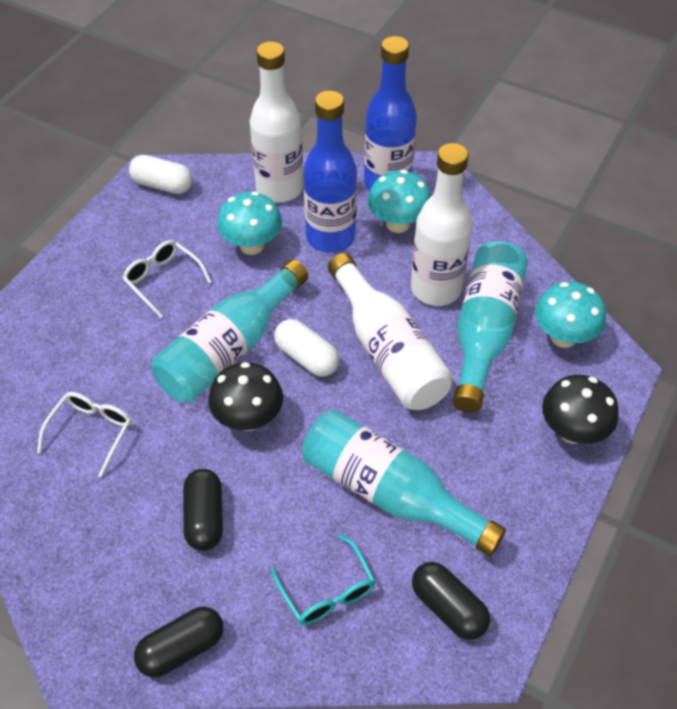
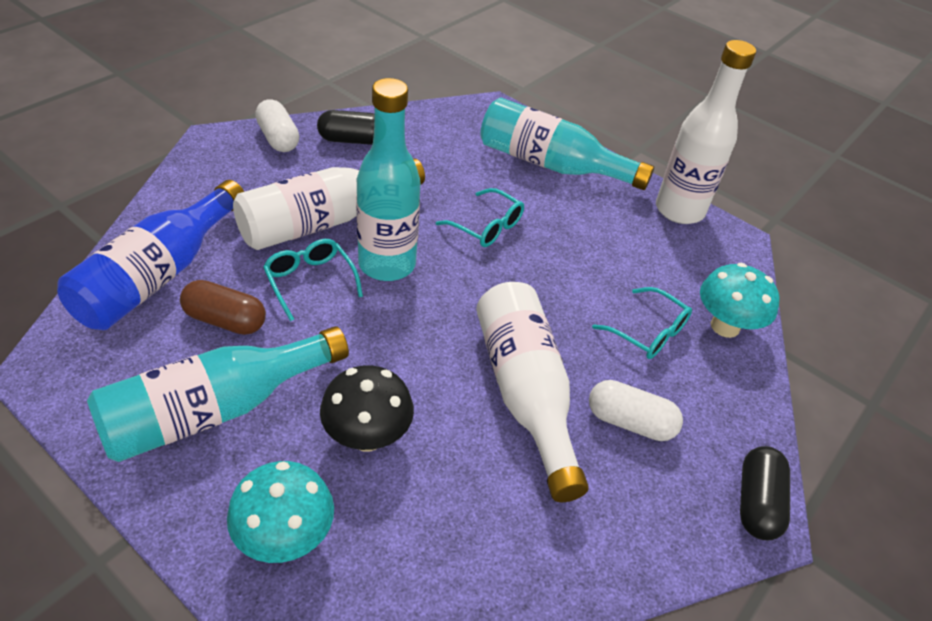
black capsule: 3 -> 2
black mushroom: 2 -> 1
blue bottle: 2 -> 1
brown capsule: 0 -> 1
turquoise glasses: 1 -> 3
turquoise mushroom: 3 -> 2
white glasses: 2 -> 0

